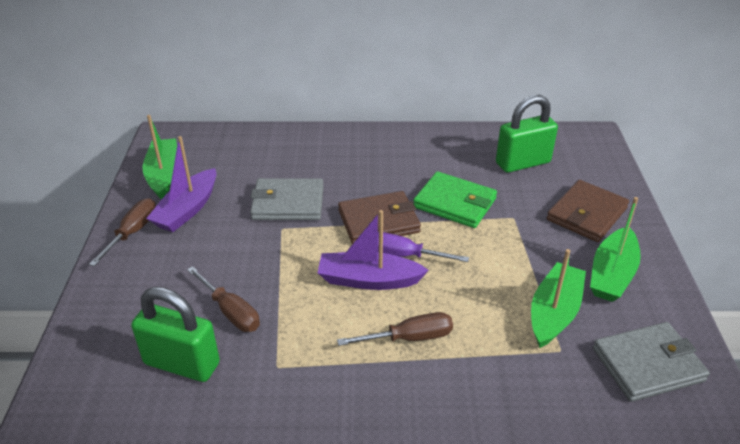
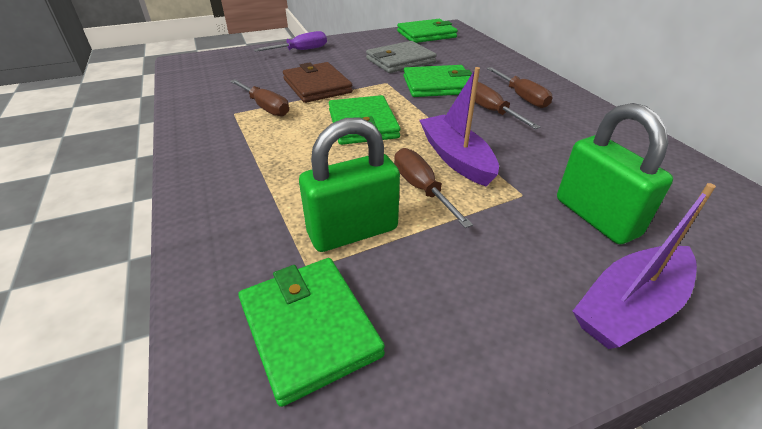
brown screwdriver: 3 -> 4
brown wallet: 2 -> 1
green boat: 3 -> 0
green wallet: 1 -> 4
grey wallet: 2 -> 1

